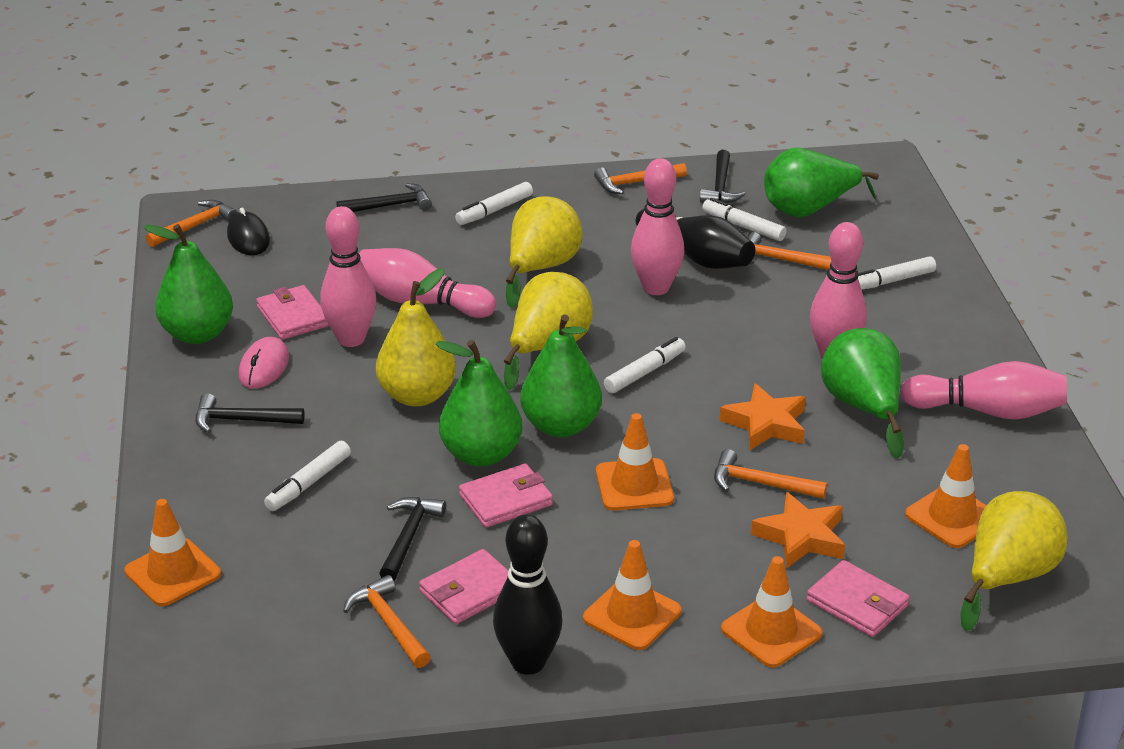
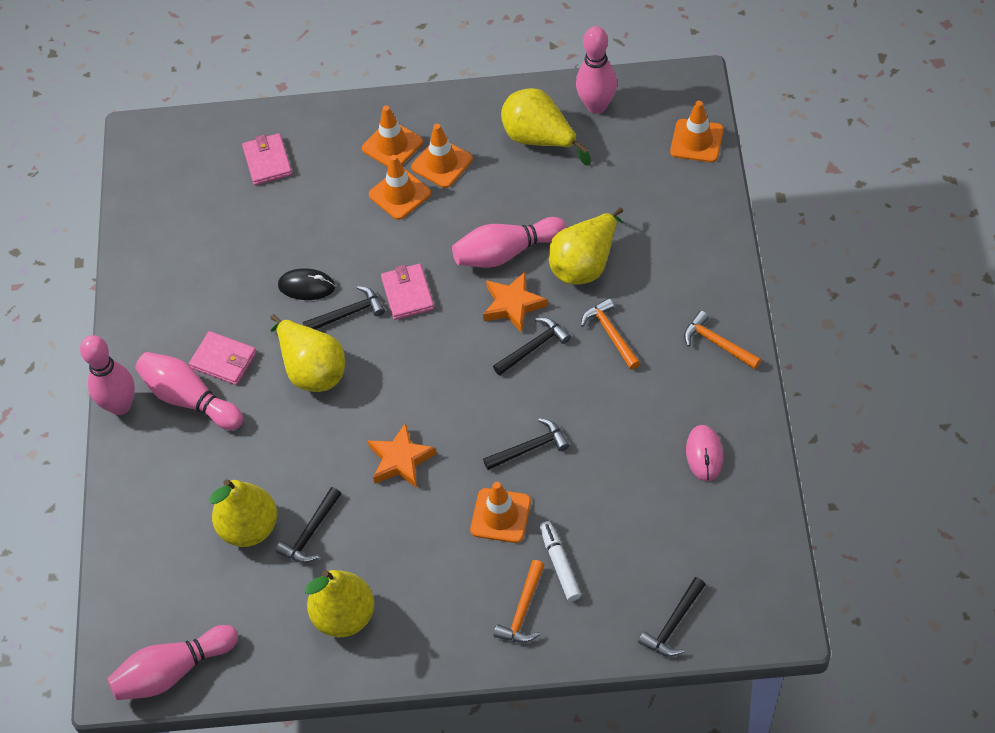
black bowling pin: 2 -> 0
black hammer: 4 -> 5
green pear: 5 -> 0
orange hammer: 5 -> 3
pink wallet: 4 -> 3
white marker: 5 -> 1
yellow pear: 4 -> 5

